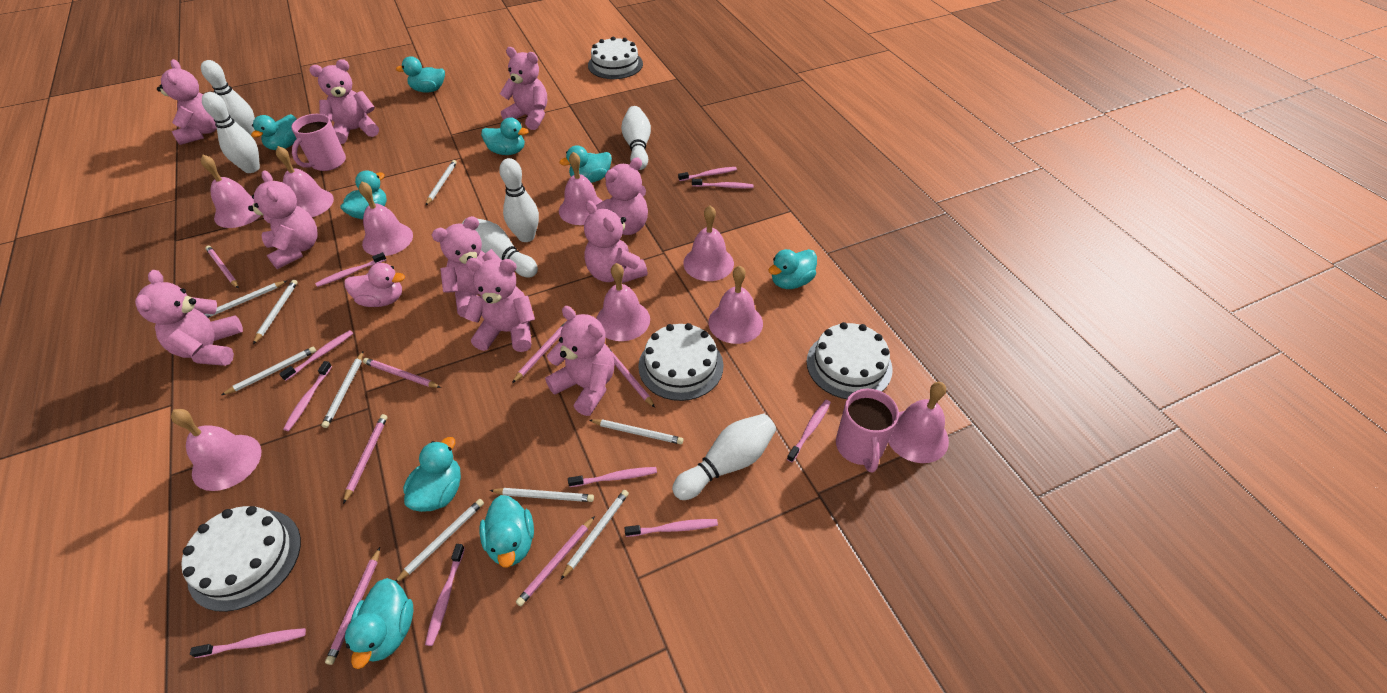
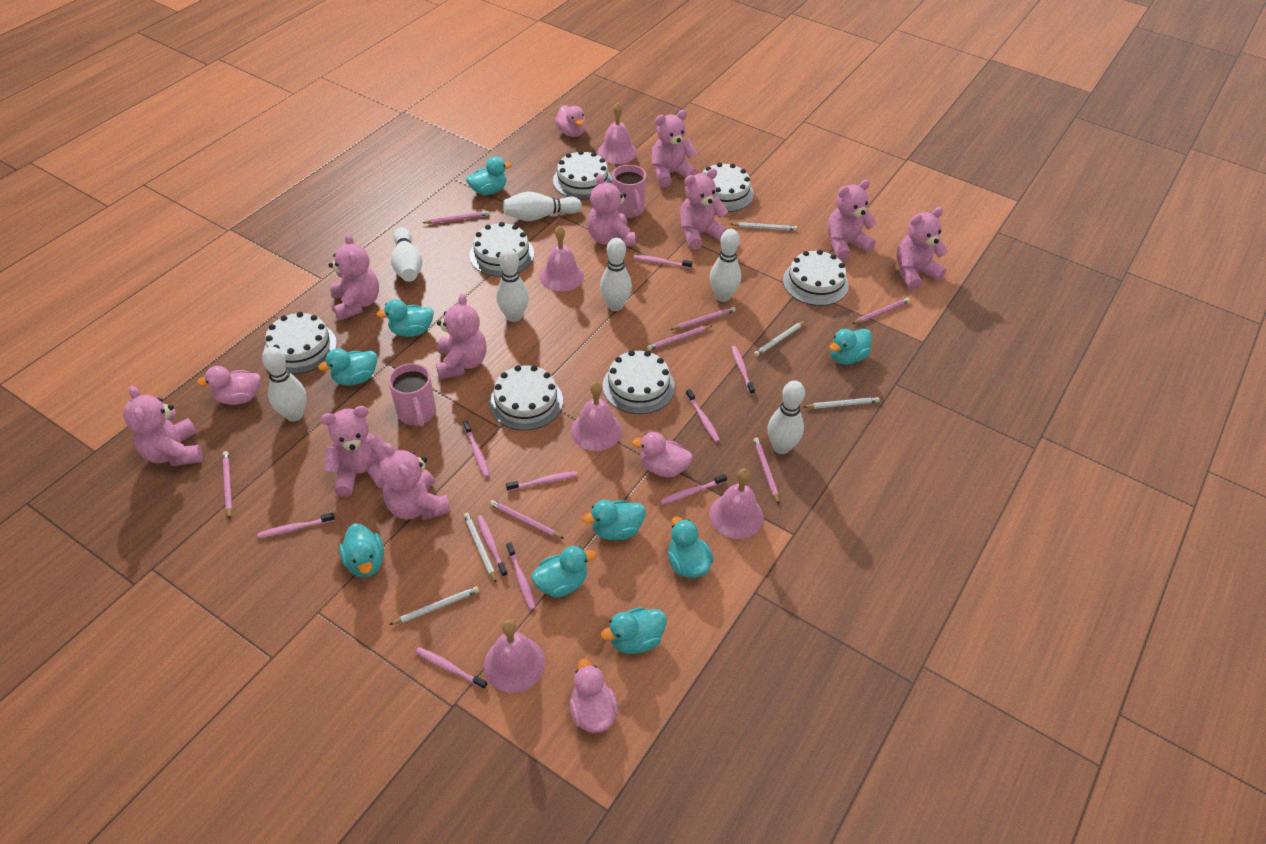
pink bell: 9 -> 5
pink duck: 1 -> 4
white bowling pin: 6 -> 7
white cake: 4 -> 7
white pencil: 9 -> 5

